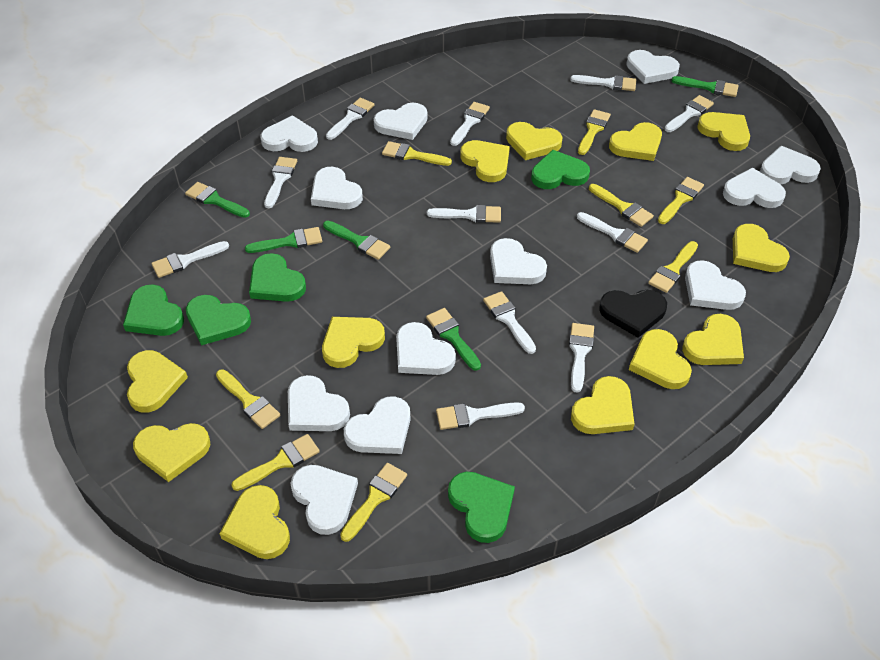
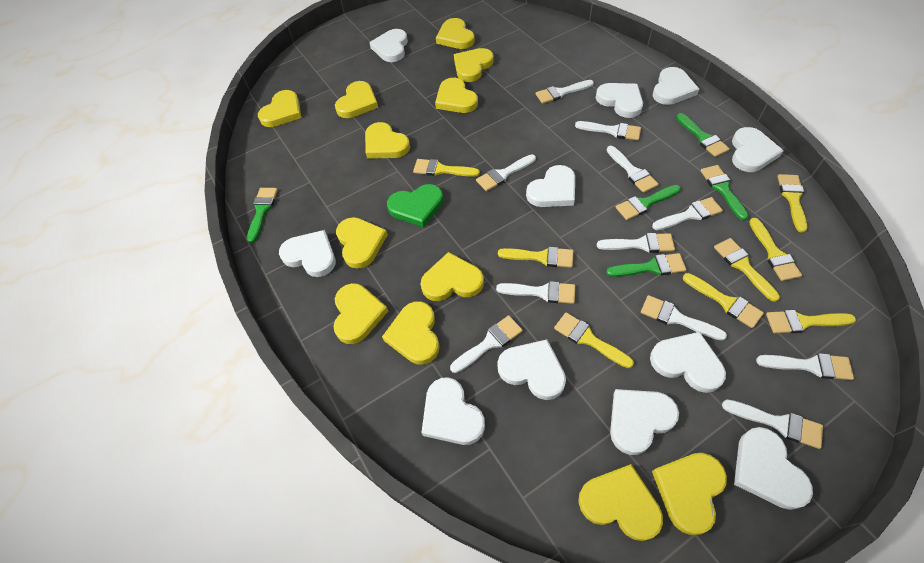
black heart: 1 -> 0
green heart: 5 -> 1
white heart: 12 -> 11

